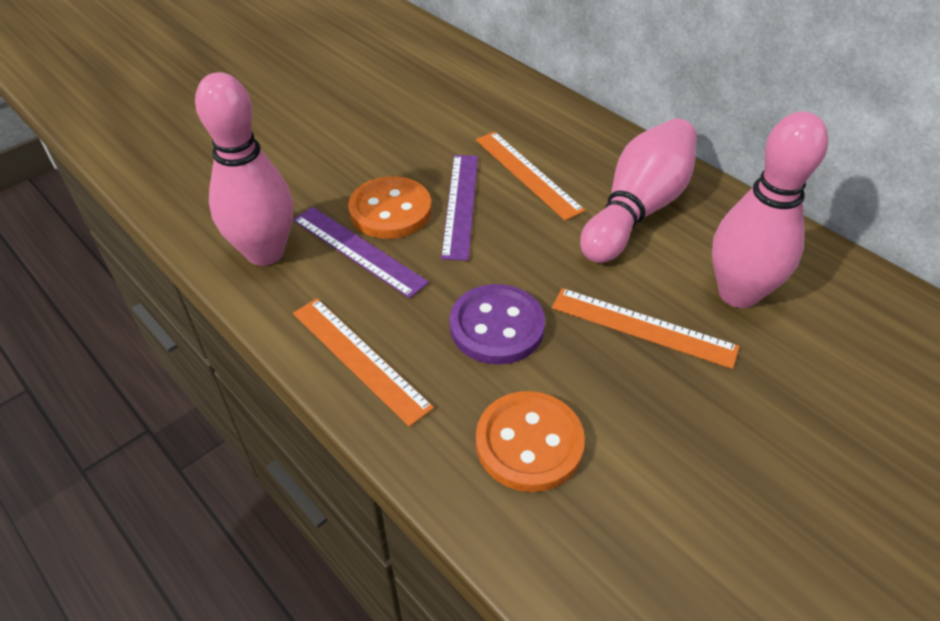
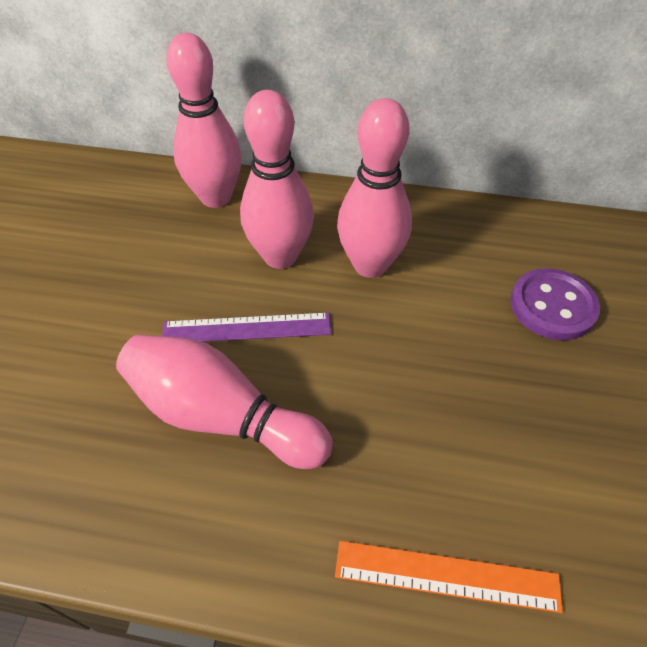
orange button: 2 -> 0
orange ruler: 3 -> 1
pink bowling pin: 3 -> 4
purple ruler: 2 -> 1

